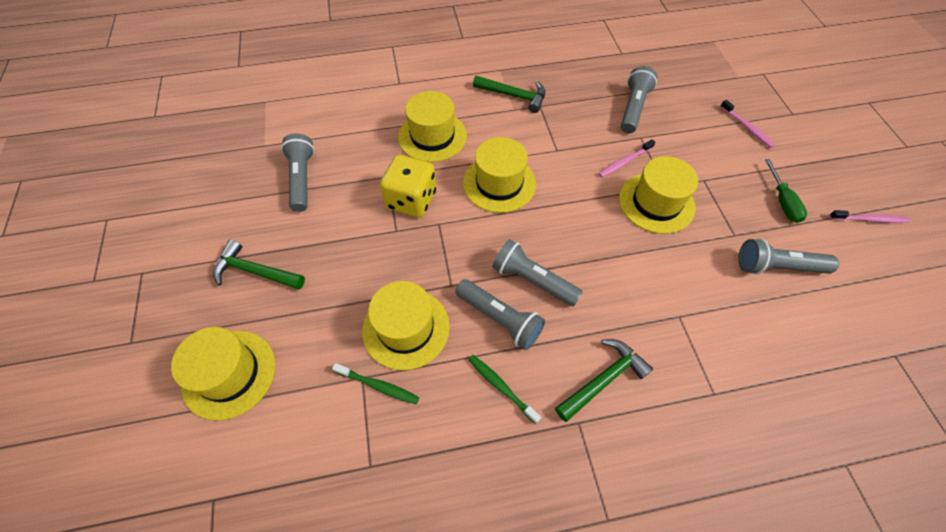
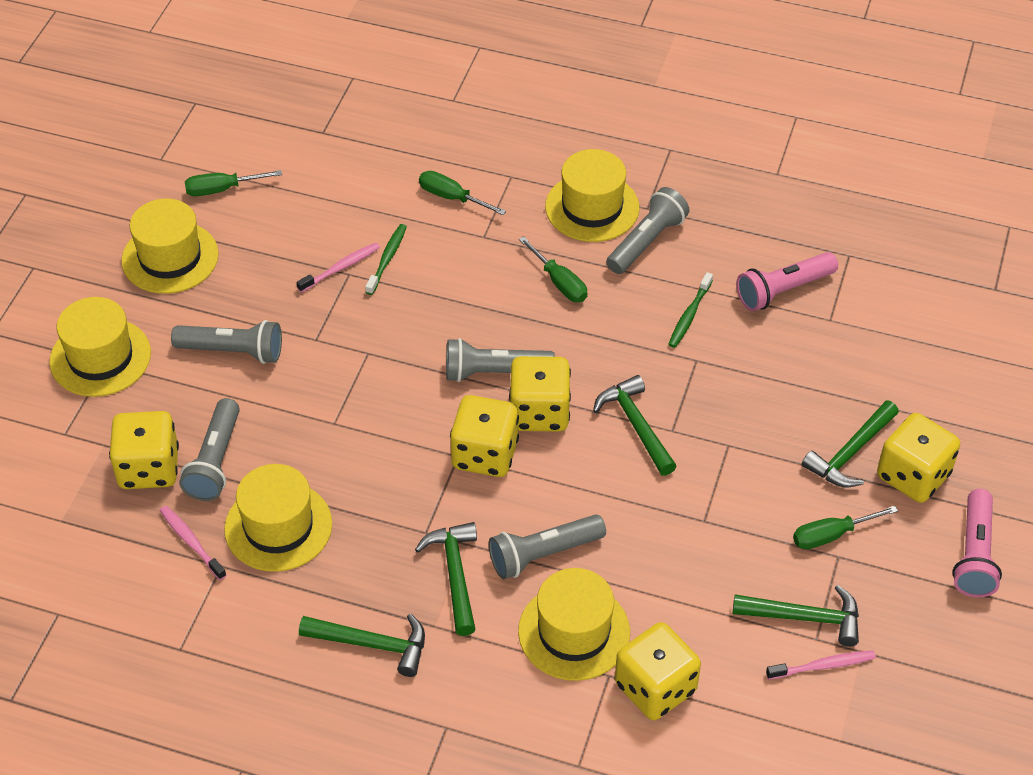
green hammer: 3 -> 5
green screwdriver: 1 -> 4
pink flashlight: 0 -> 2
yellow dice: 1 -> 5

